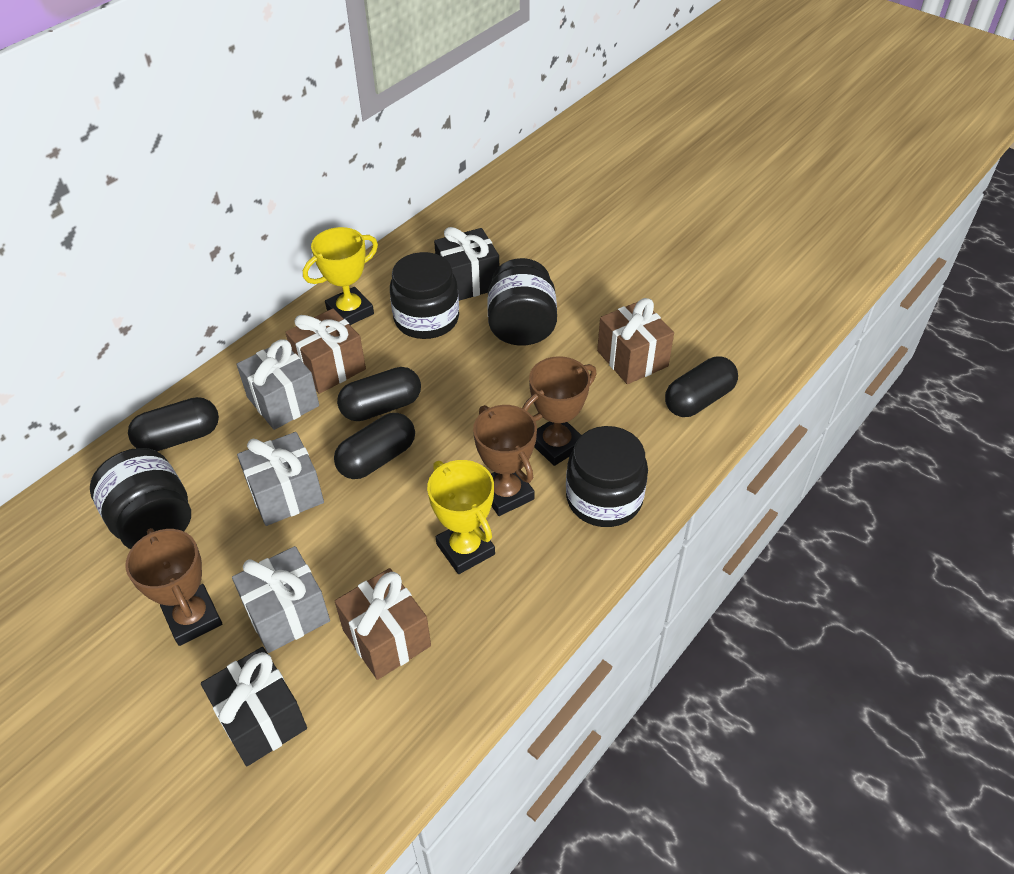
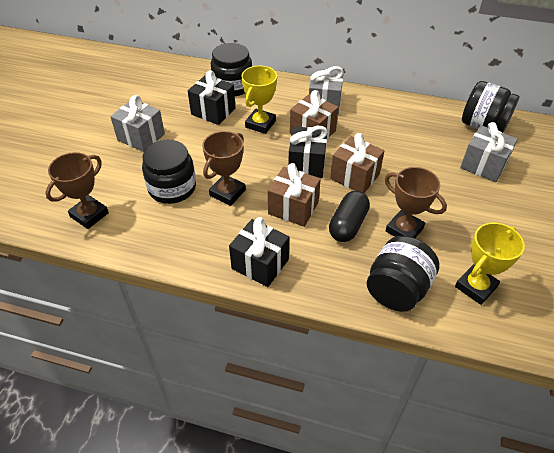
black capsule: 4 -> 1
black gift: 2 -> 3

